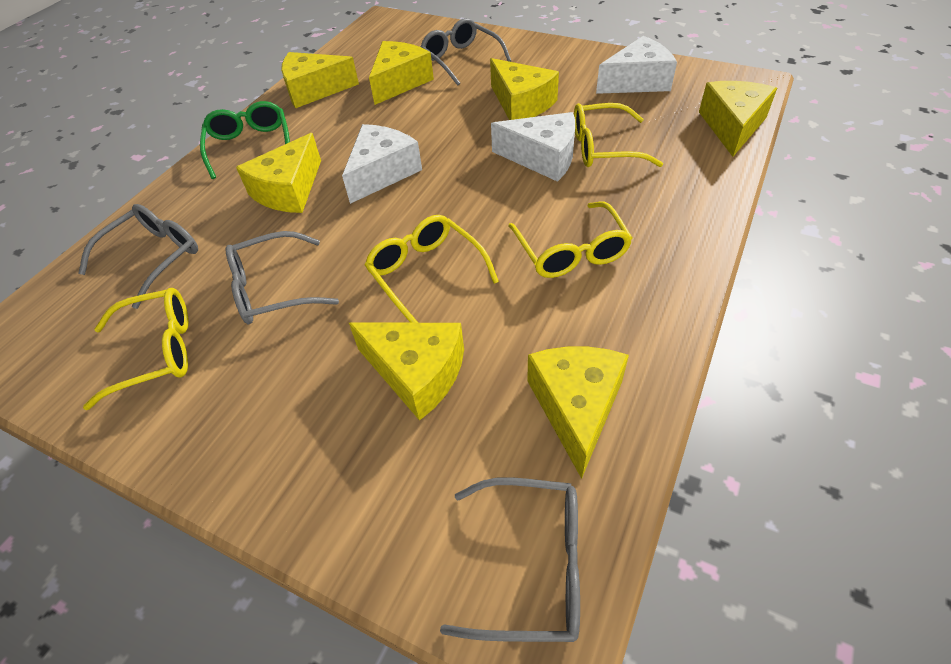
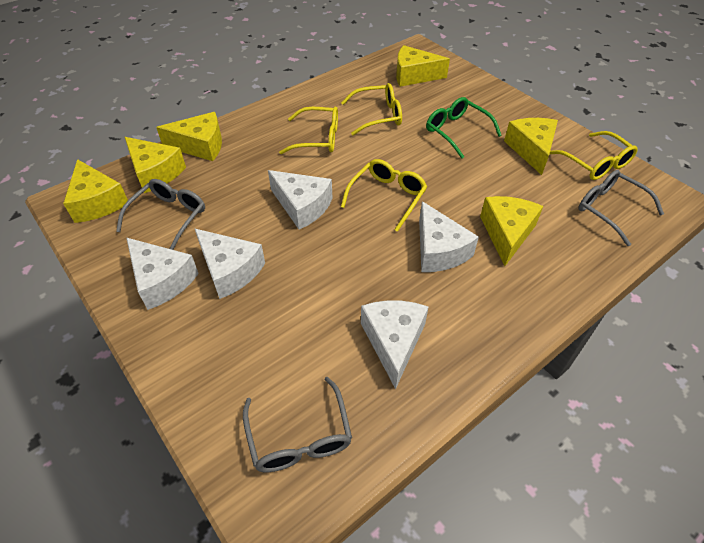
grey glasses: 4 -> 3
white cheese: 3 -> 5
yellow cheese: 7 -> 6

